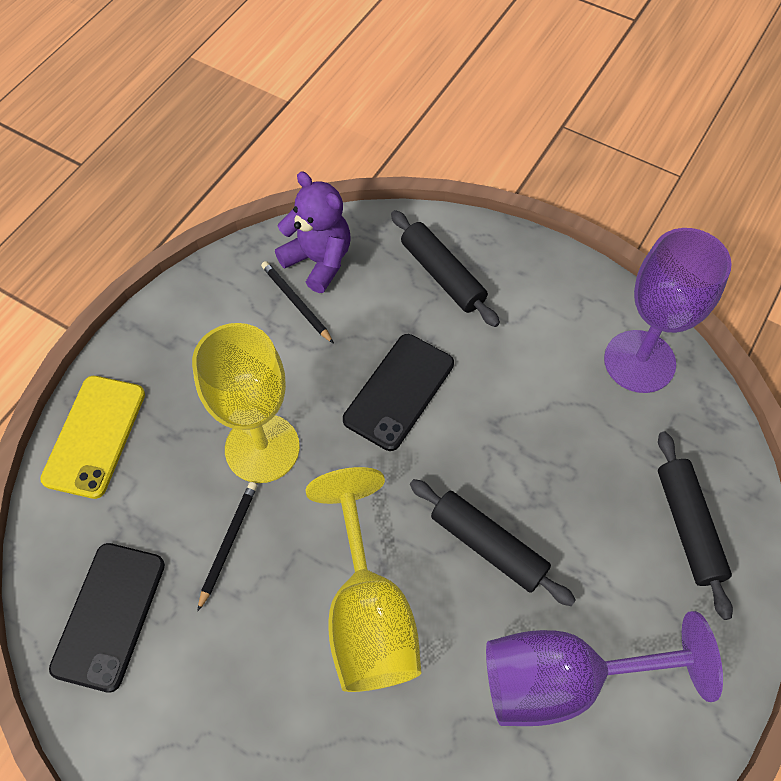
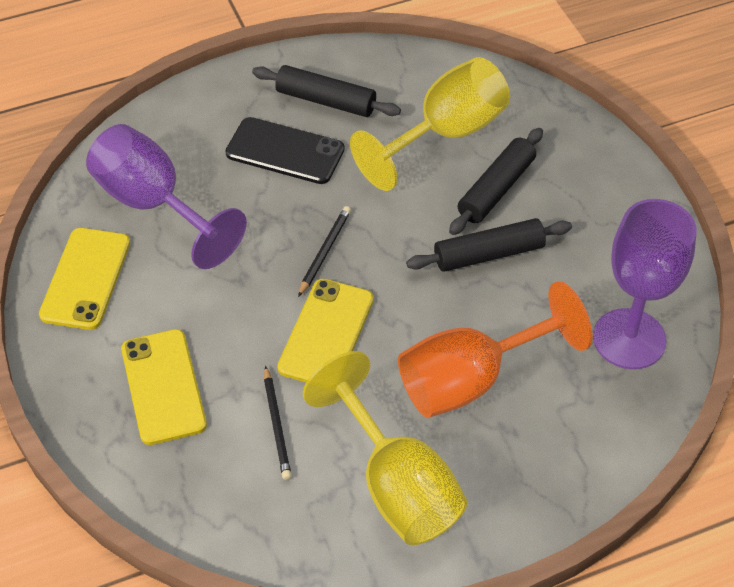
black phone: 2 -> 1
orange goblet: 0 -> 1
purple teddy bear: 1 -> 0
yellow phone: 1 -> 3

